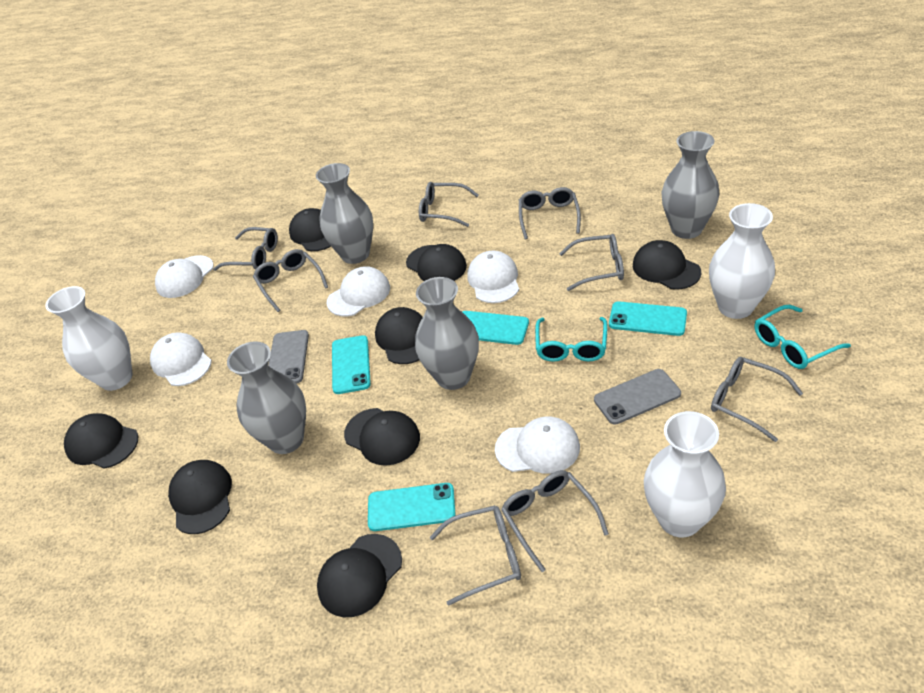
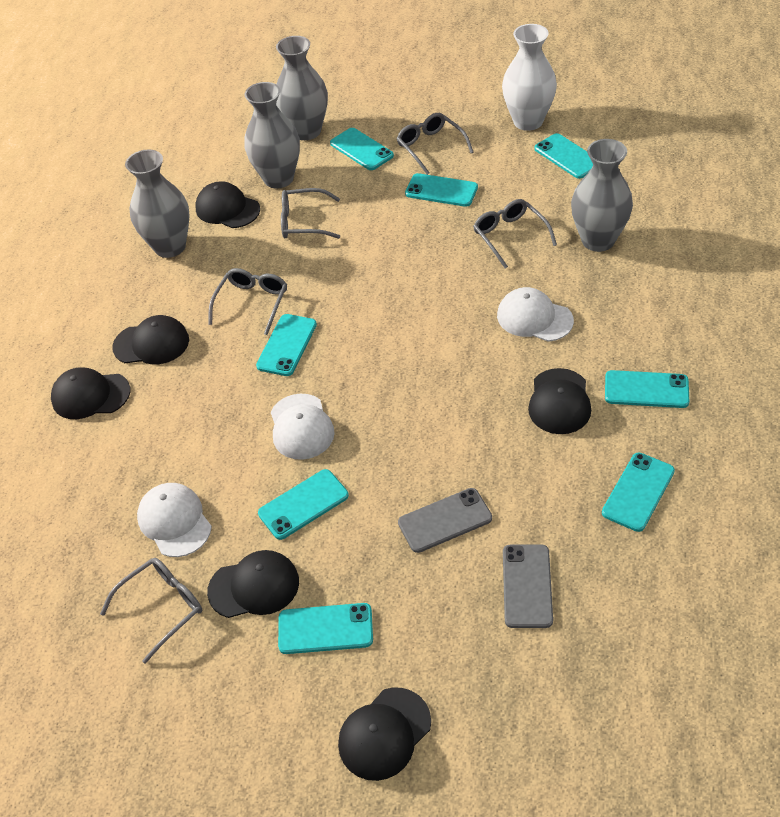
black cap: 8 -> 6
grey glasses: 8 -> 5
turquoise glasses: 2 -> 0
turquoise phone: 4 -> 8
white cap: 5 -> 3
white vase: 3 -> 1

